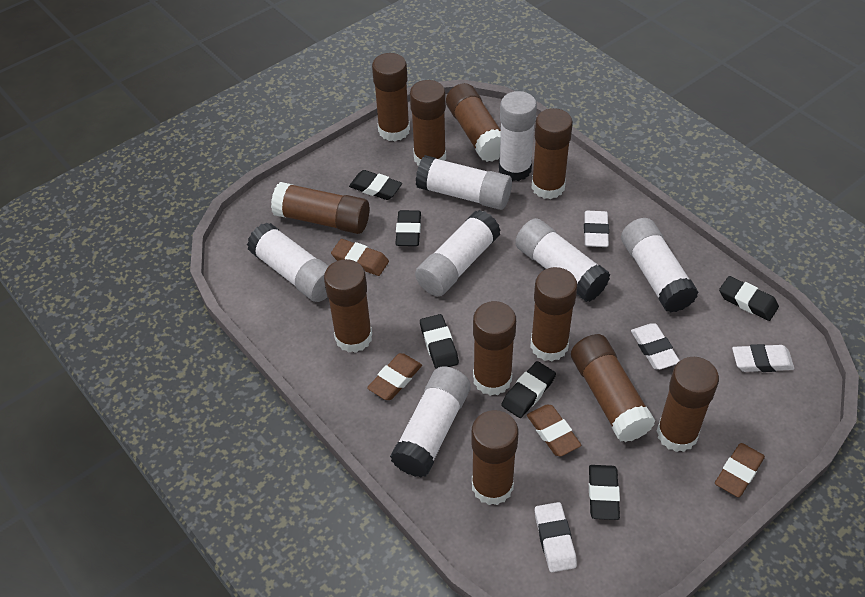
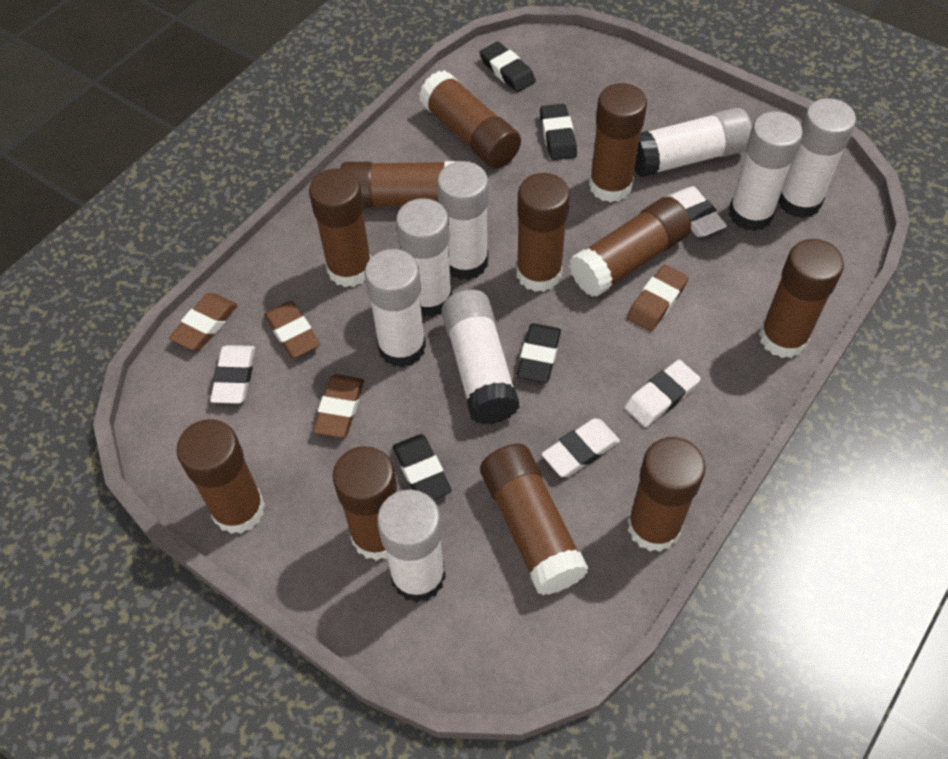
black eraser: 6 -> 4
white glue stick: 7 -> 8

